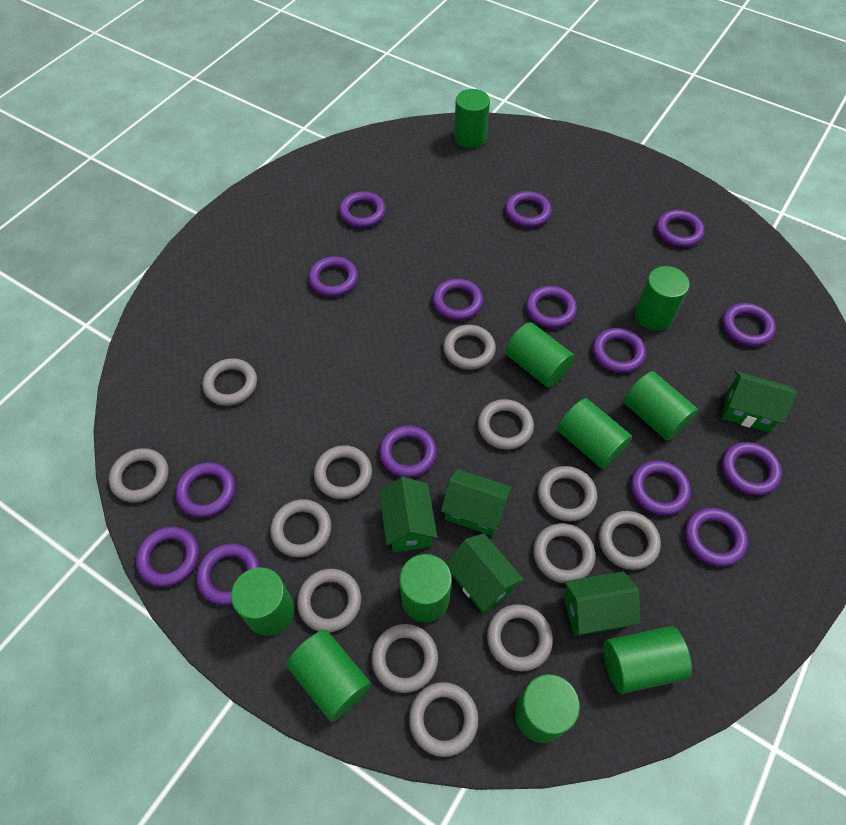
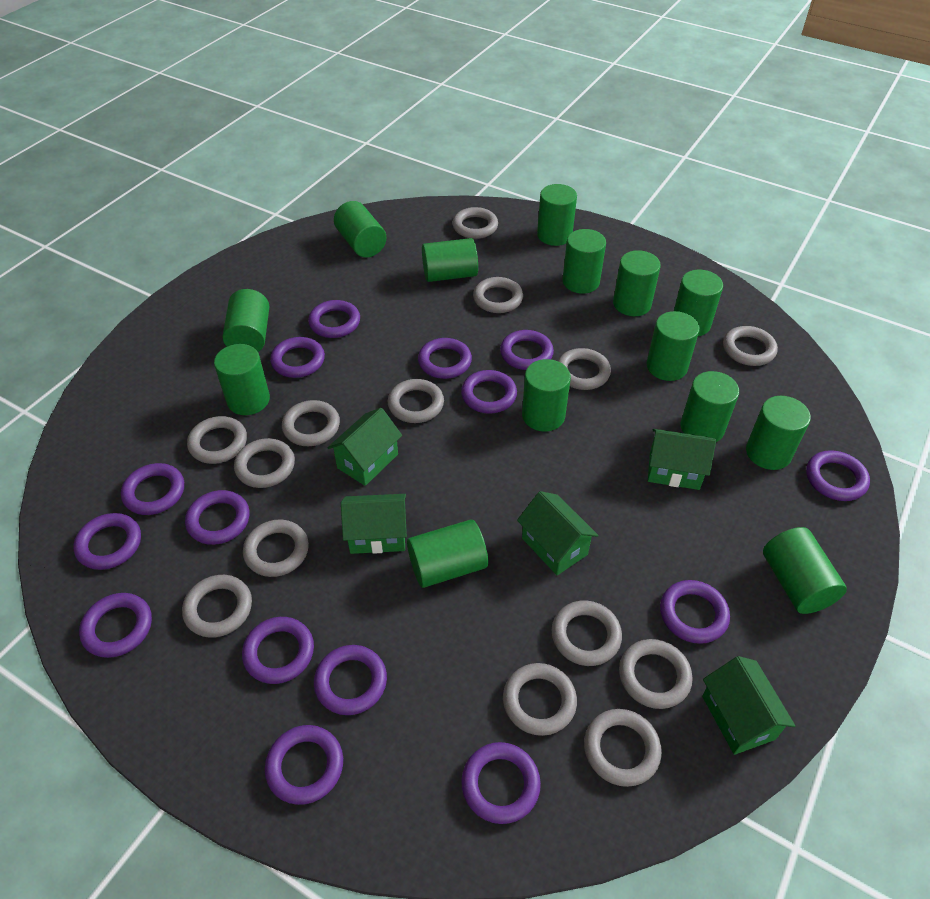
green cylinder: 10 -> 14
grey ring: 13 -> 14

